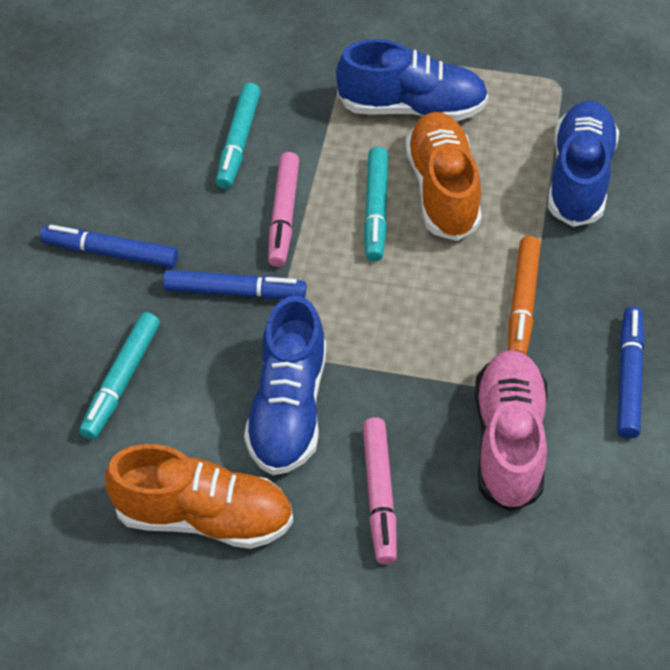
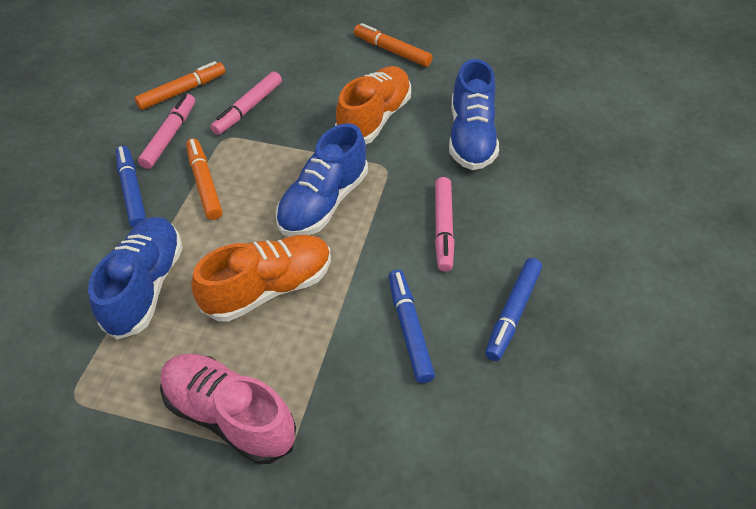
orange marker: 1 -> 3
pink marker: 2 -> 3
turquoise marker: 3 -> 0

